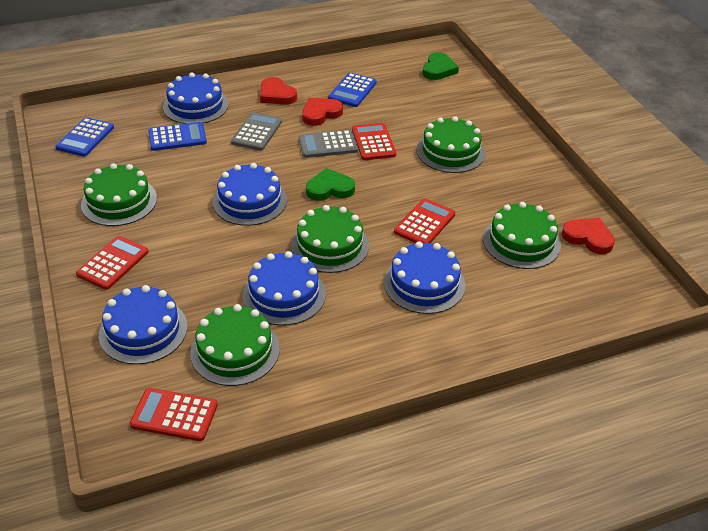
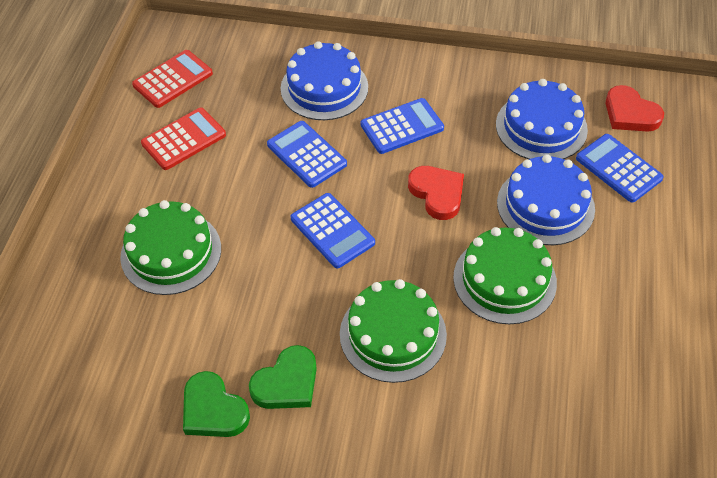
blue cake: 5 -> 3
blue calculator: 3 -> 4
green cake: 5 -> 3
grey calculator: 2 -> 0
red calculator: 4 -> 2
red heart: 3 -> 2

